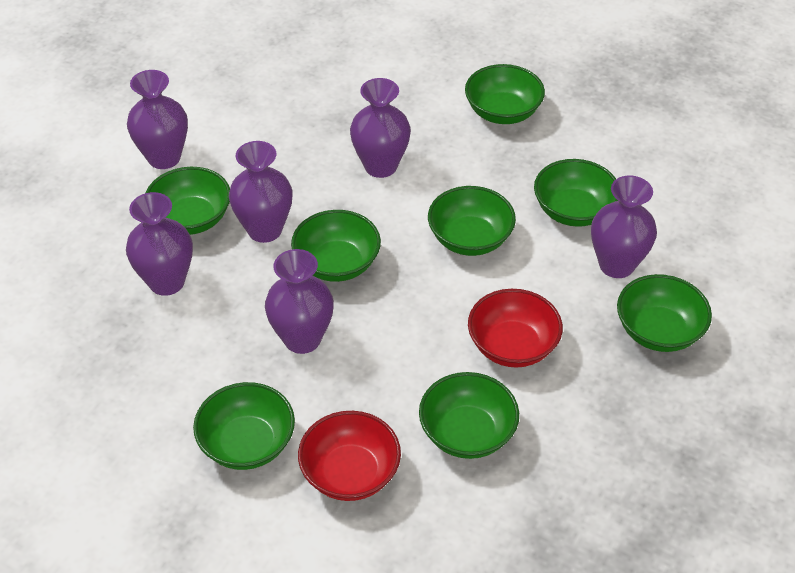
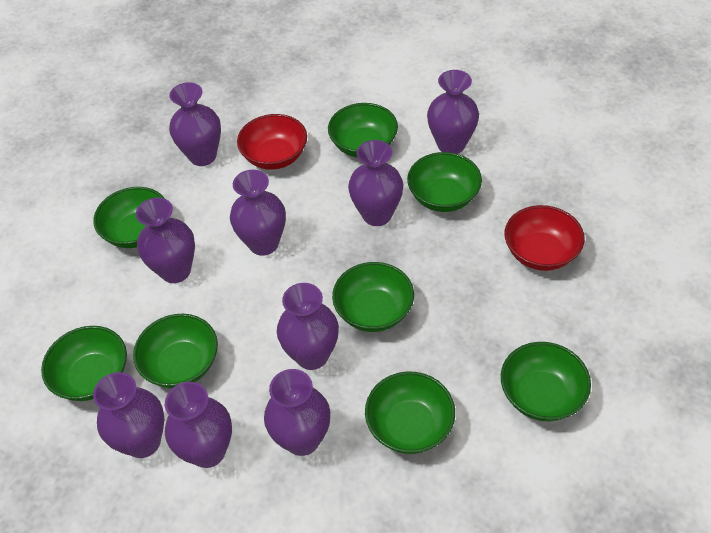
purple vase: 6 -> 9

